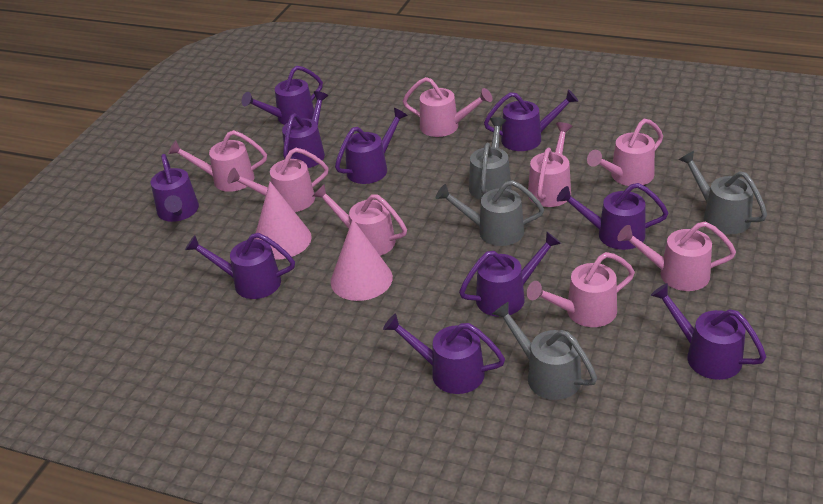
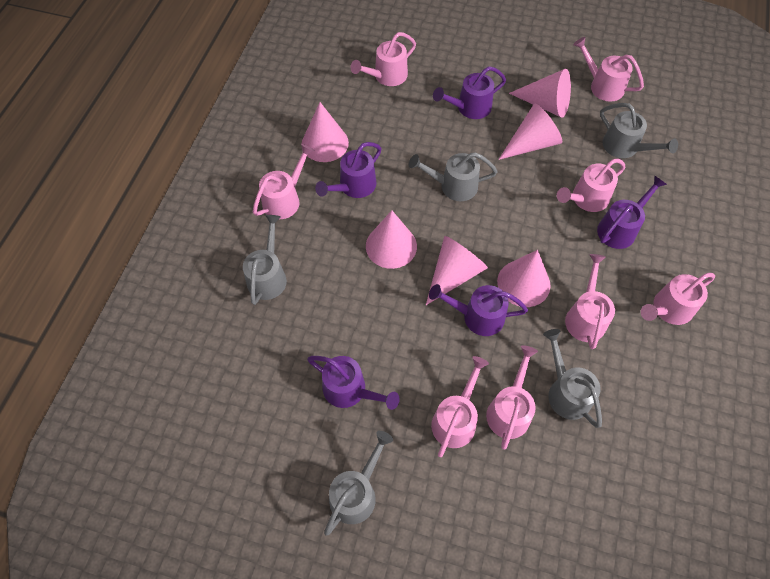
grey watering can: 4 -> 5
pink cone: 2 -> 6
purple watering can: 10 -> 5

